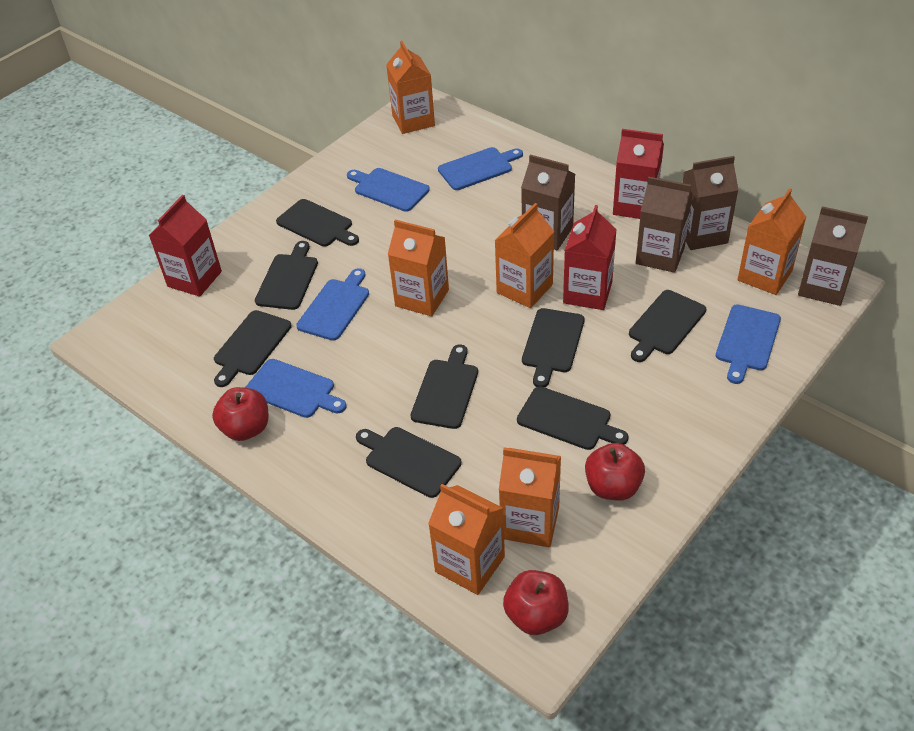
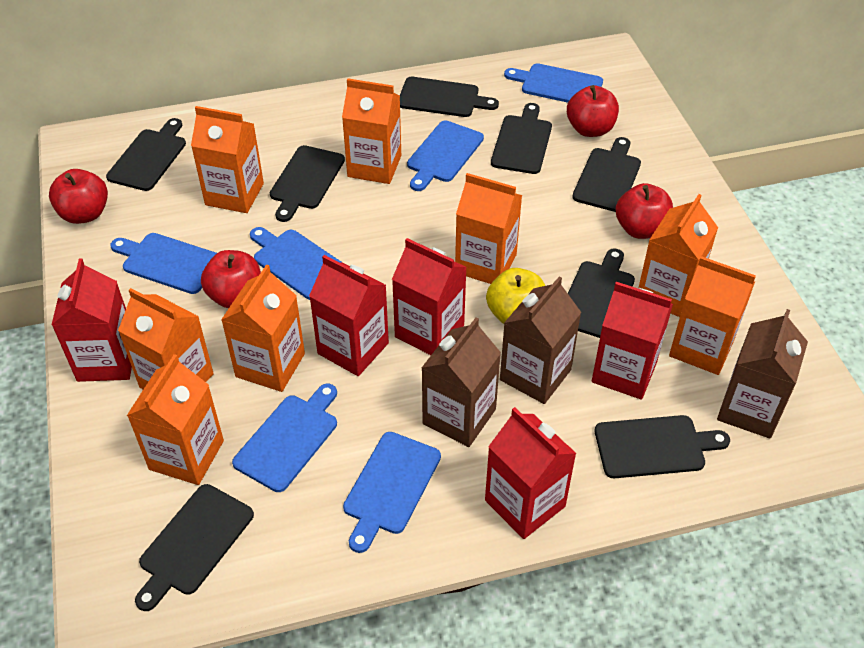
blue cutting board: 5 -> 6
brown carton: 4 -> 3
orange carton: 6 -> 8
red apple: 3 -> 4
red carton: 3 -> 5
yellow apple: 0 -> 1

